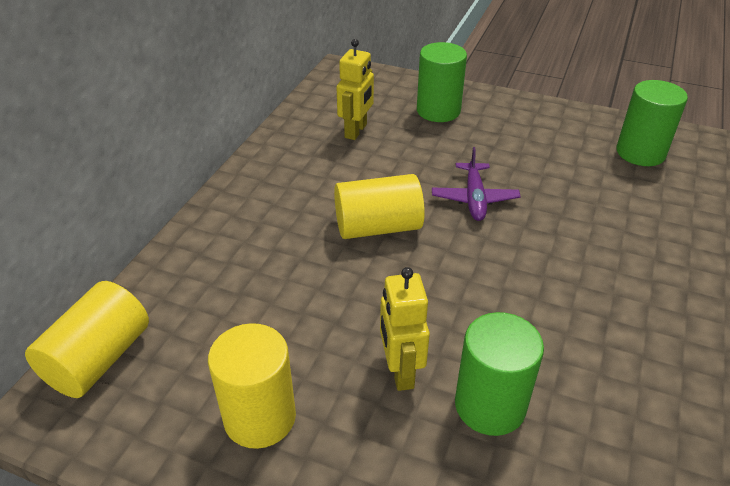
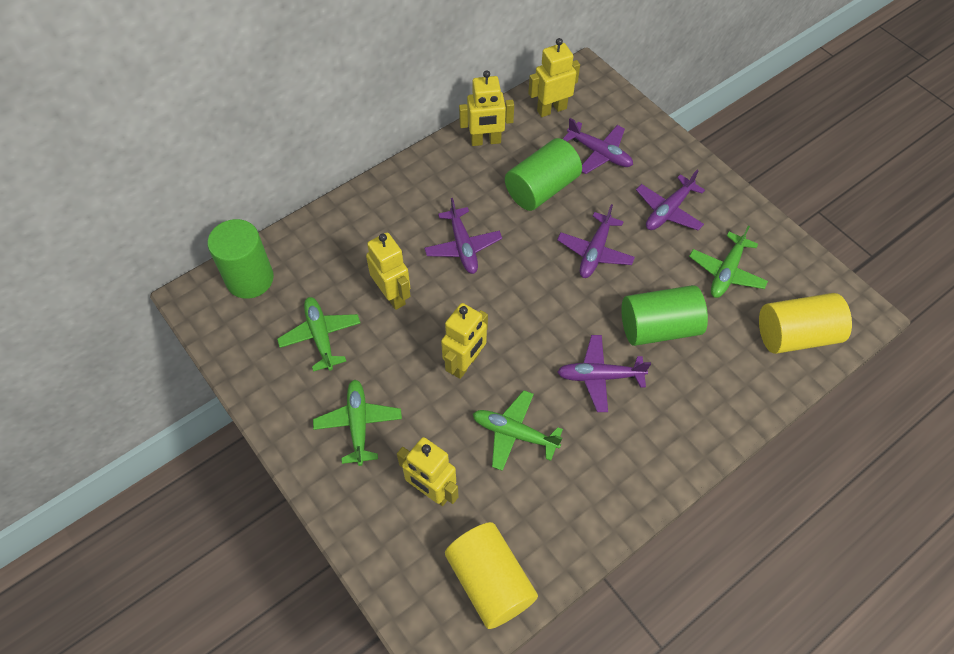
green plane: 0 -> 4
purple plane: 1 -> 5
yellow cylinder: 3 -> 2
yellow robot: 2 -> 5

